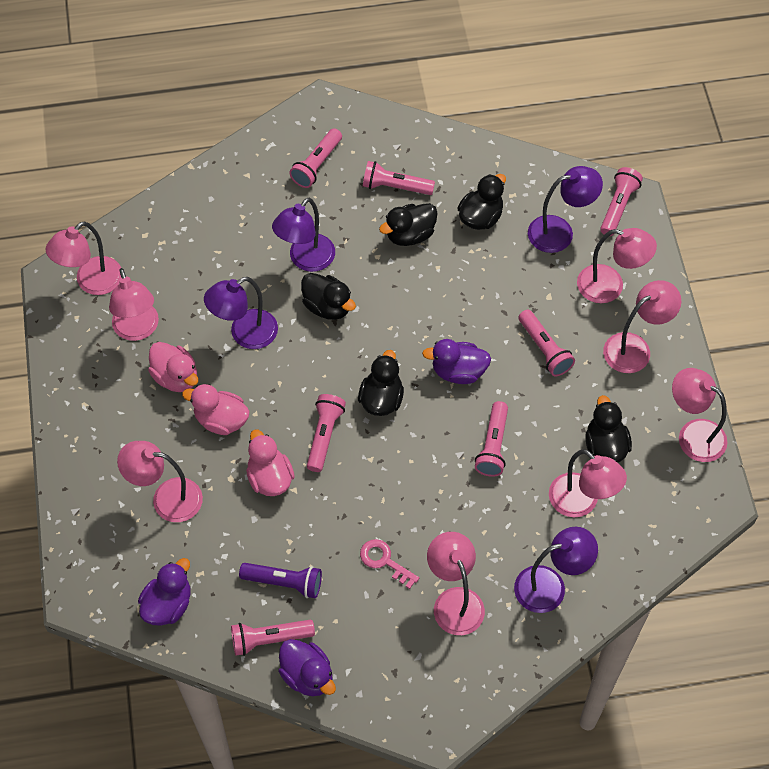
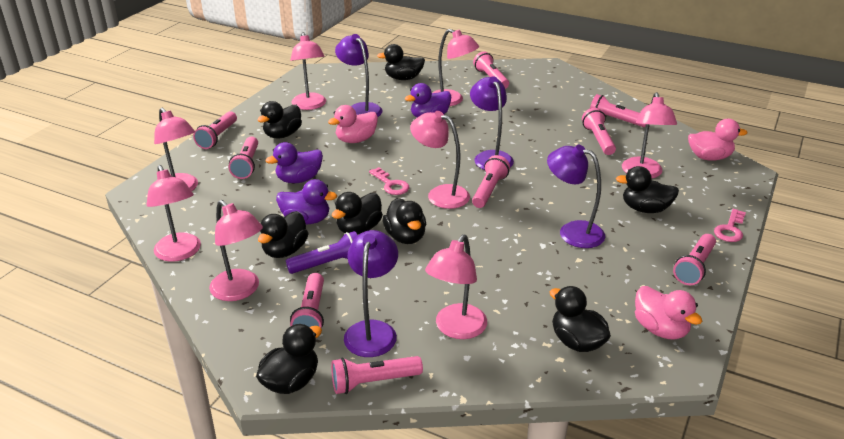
black duck: 5 -> 8
pink flashlight: 7 -> 9
pink key: 1 -> 2

